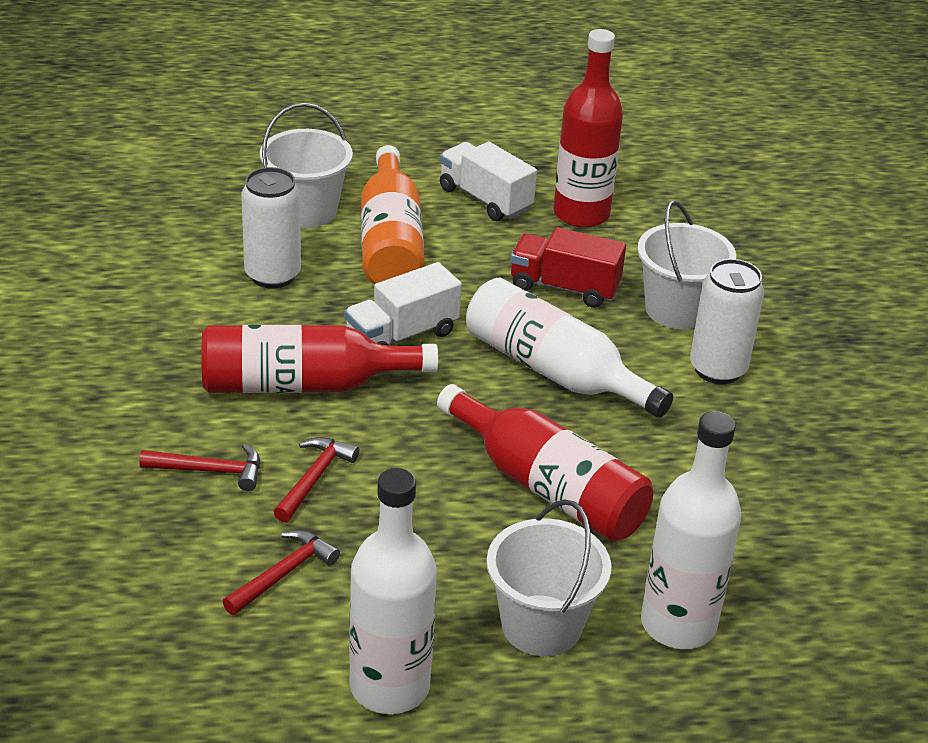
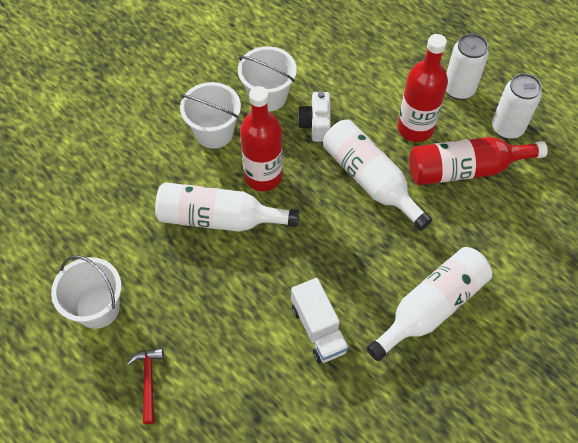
orange bottle: 1 -> 0
red hammer: 3 -> 1
red truck: 1 -> 0
white camera: 0 -> 1
white truck: 2 -> 1

